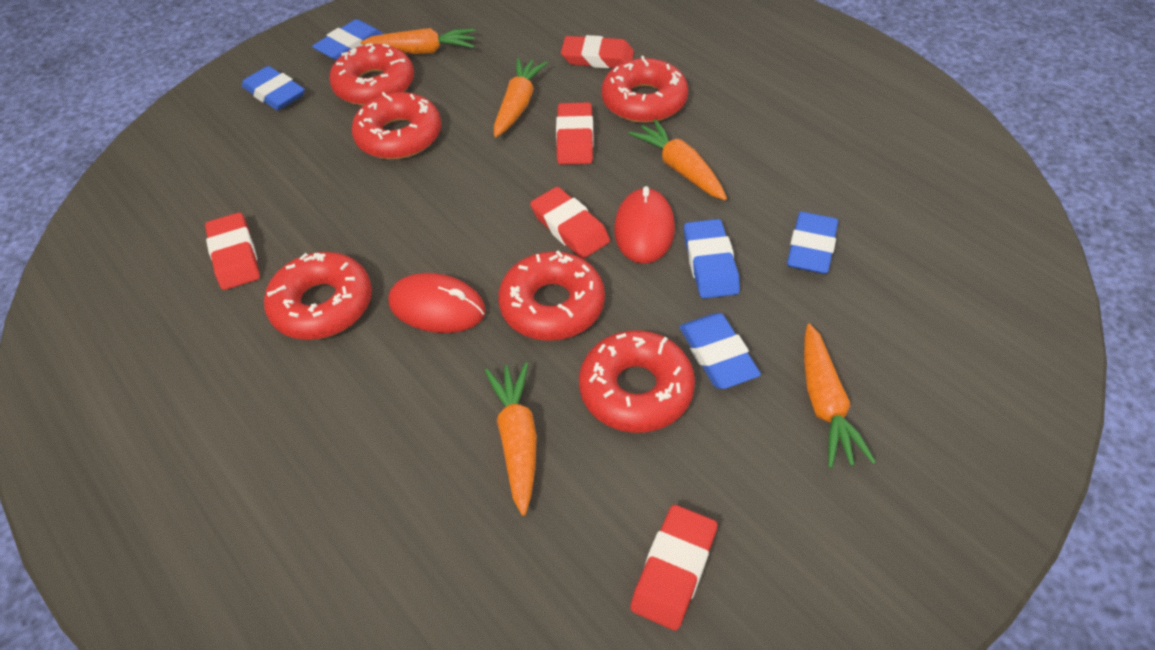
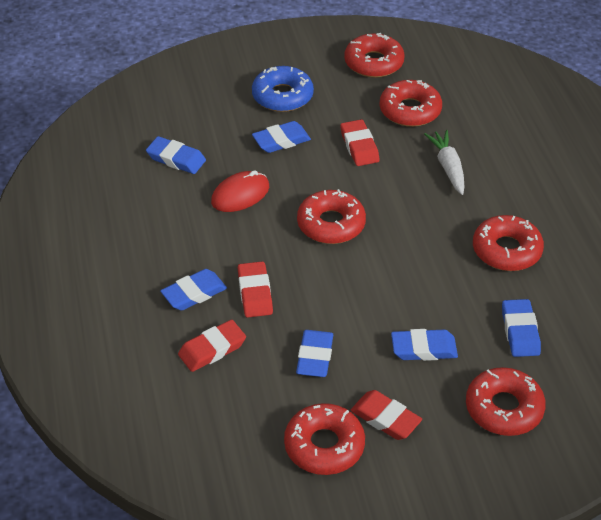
blue donut: 0 -> 1
blue eraser: 5 -> 6
orange carrot: 5 -> 0
red eraser: 5 -> 4
red mouse: 2 -> 1
white carrot: 0 -> 1

